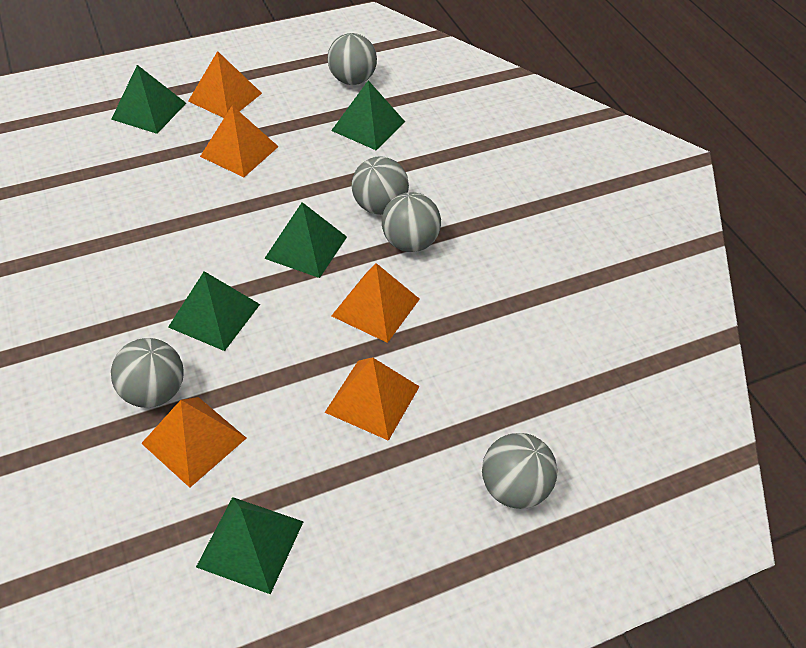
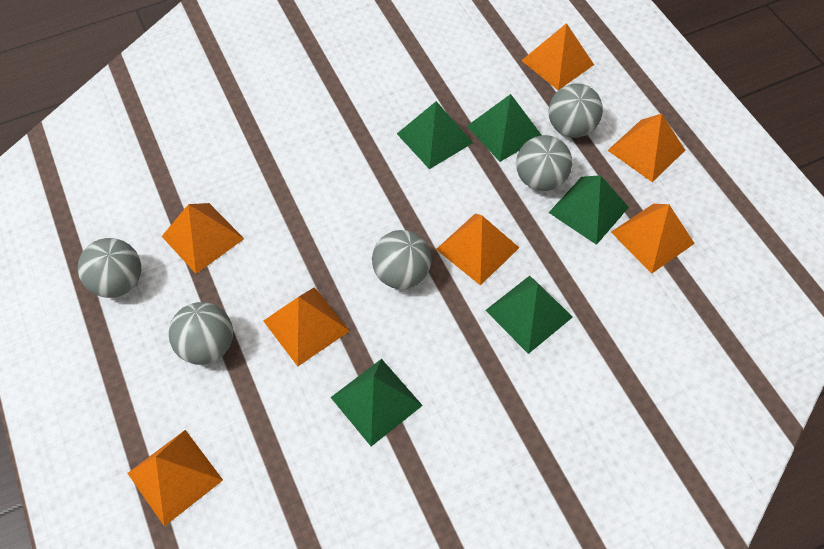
orange pyramid: 5 -> 7

